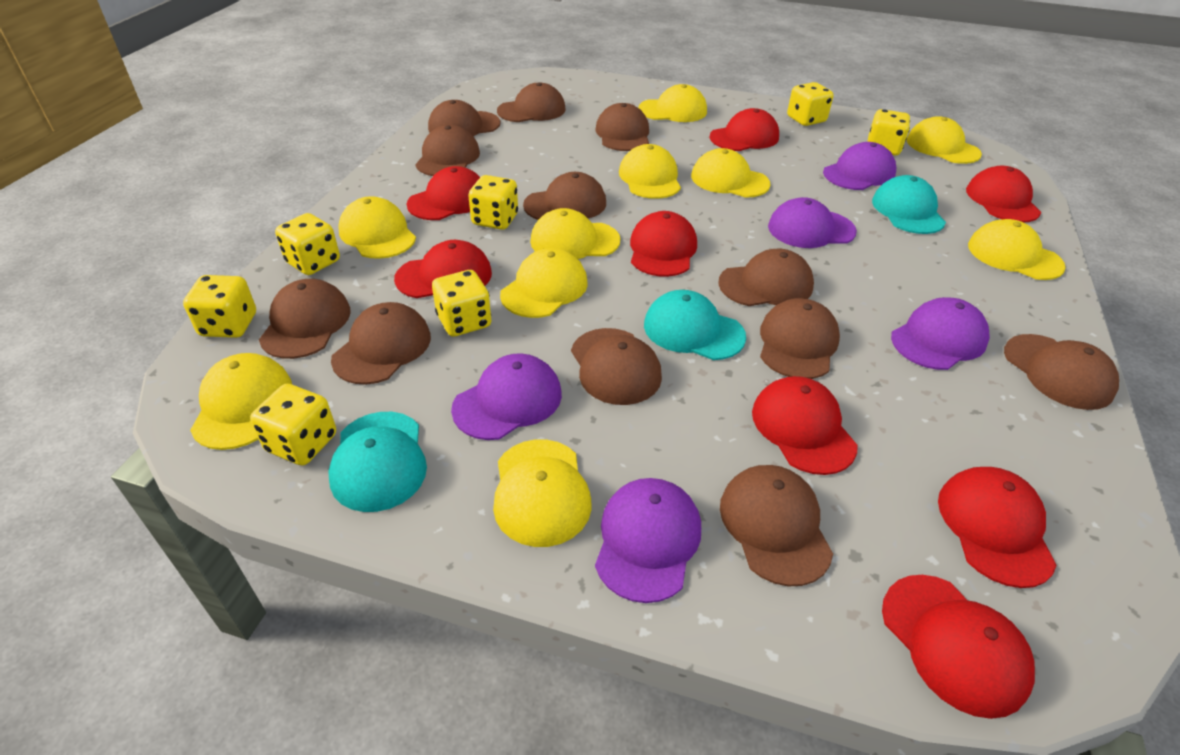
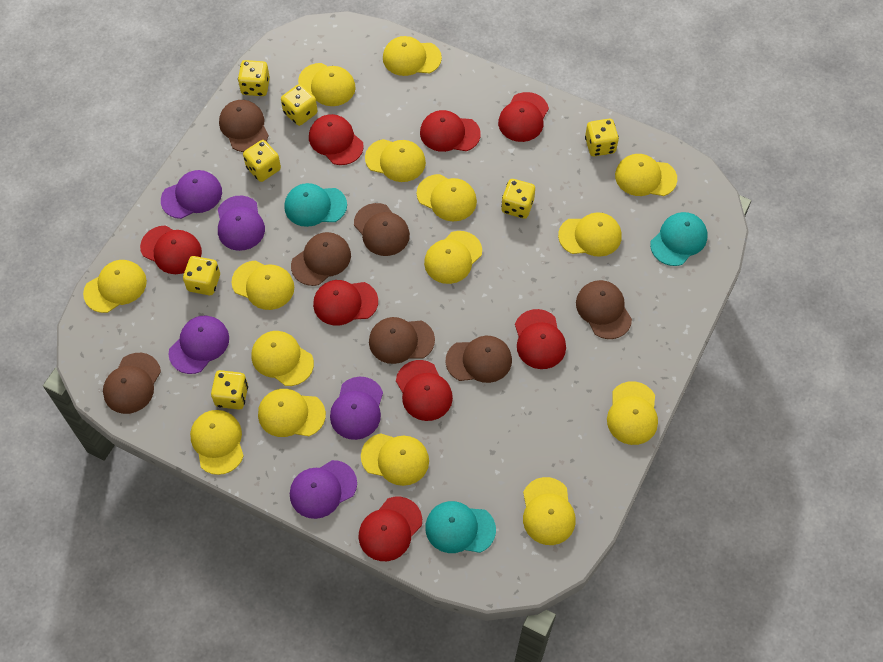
brown cap: 12 -> 7
yellow cap: 10 -> 15

